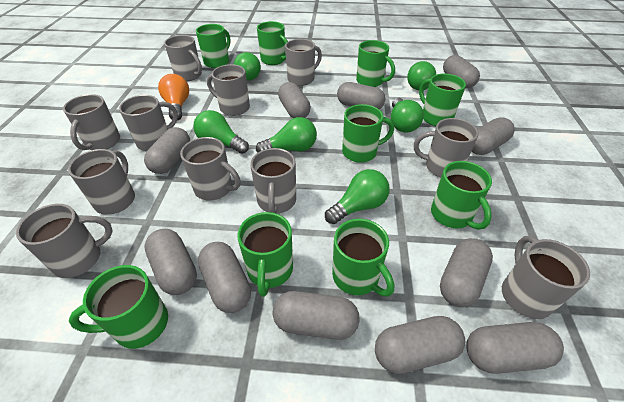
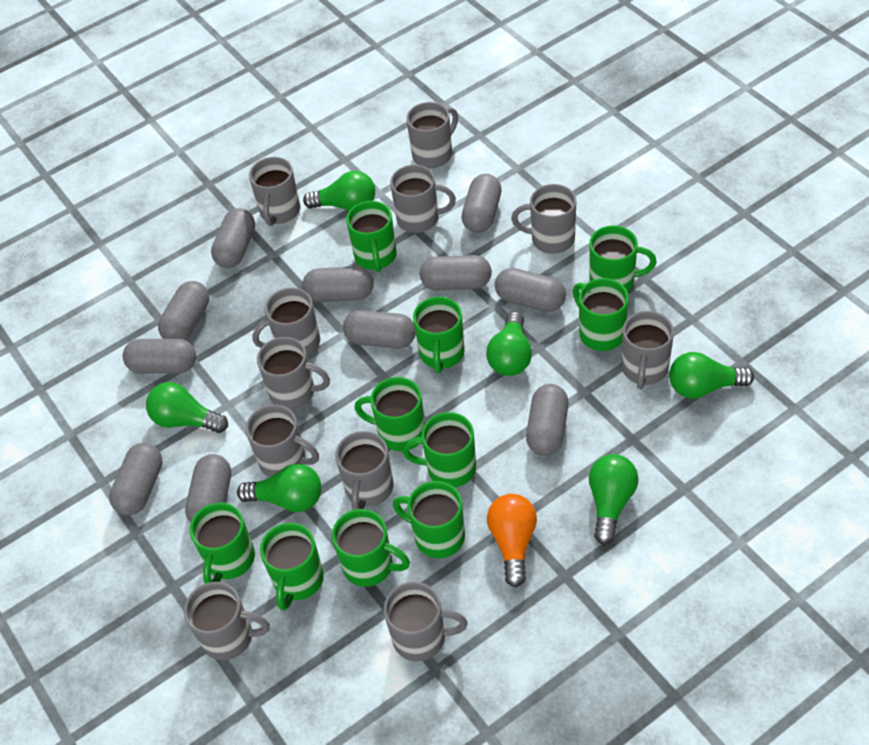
green mug: 9 -> 10

